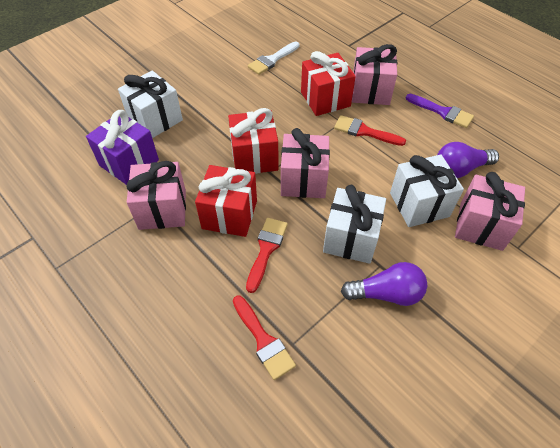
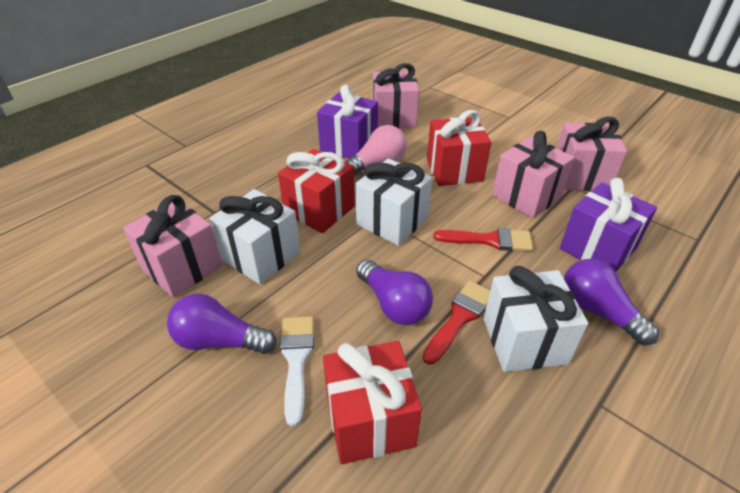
pink light bulb: 0 -> 1
purple brush: 1 -> 0
purple gift: 1 -> 2
purple light bulb: 2 -> 3
red brush: 3 -> 2

